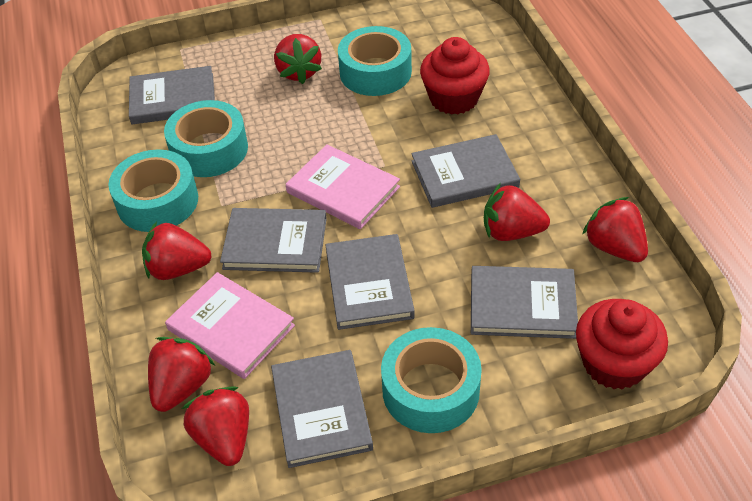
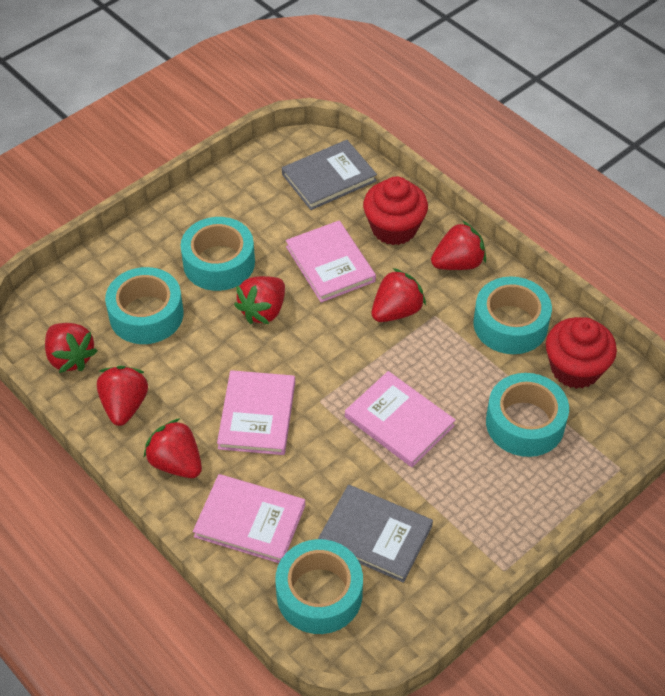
grey book: 6 -> 2
pink book: 2 -> 4
turquoise tape: 4 -> 5

